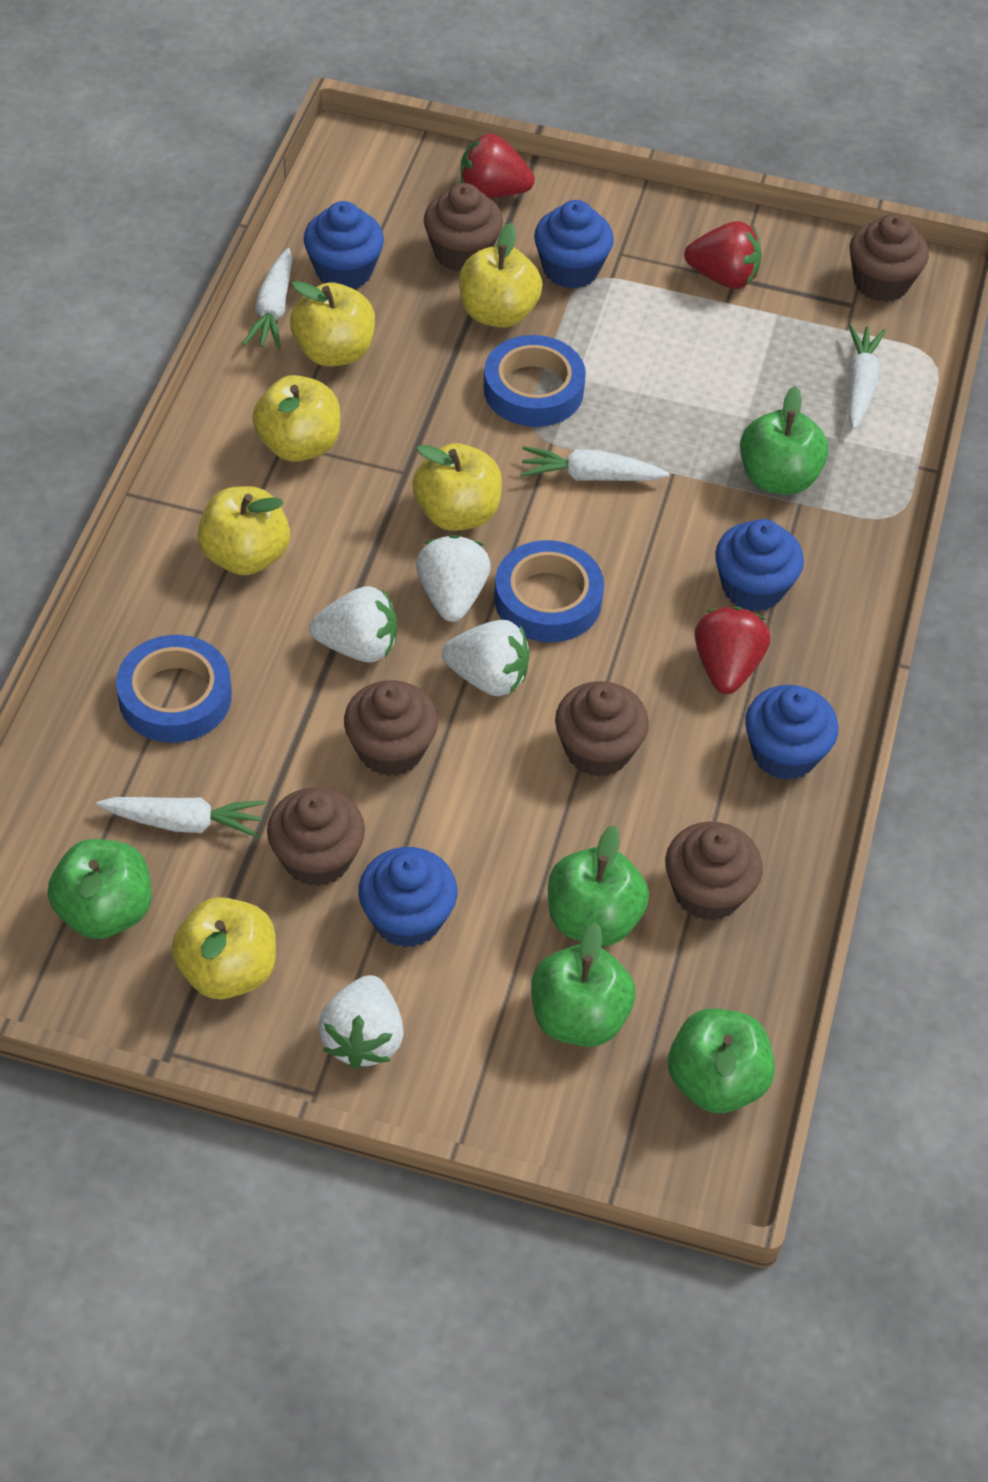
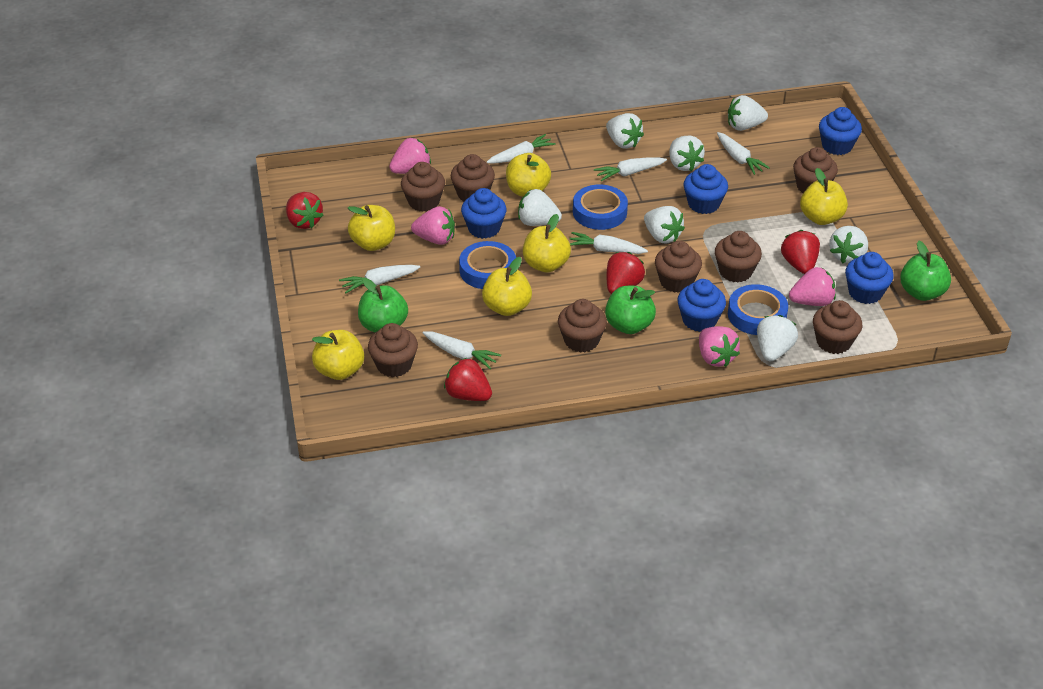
brown cupcake: 6 -> 8
green apple: 5 -> 3
pink strawberry: 0 -> 4
red strawberry: 3 -> 4
white carrot: 4 -> 6
white strawberry: 4 -> 7

